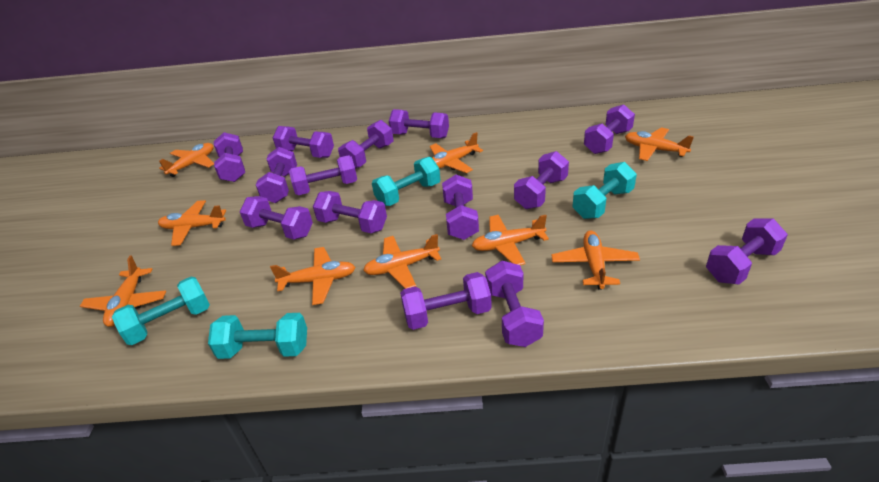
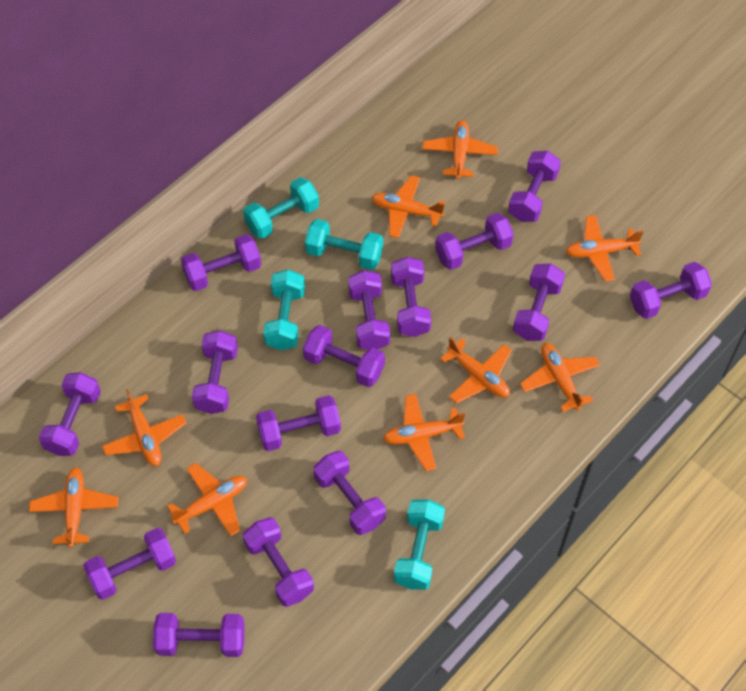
purple dumbbell: 14 -> 15

